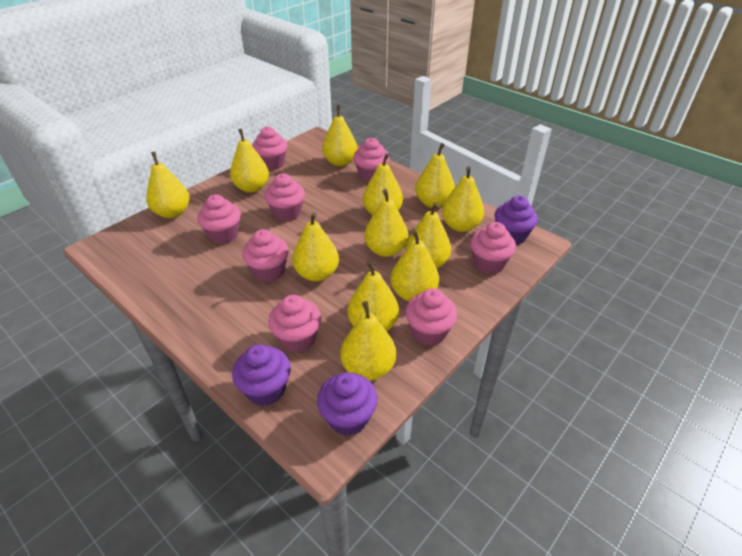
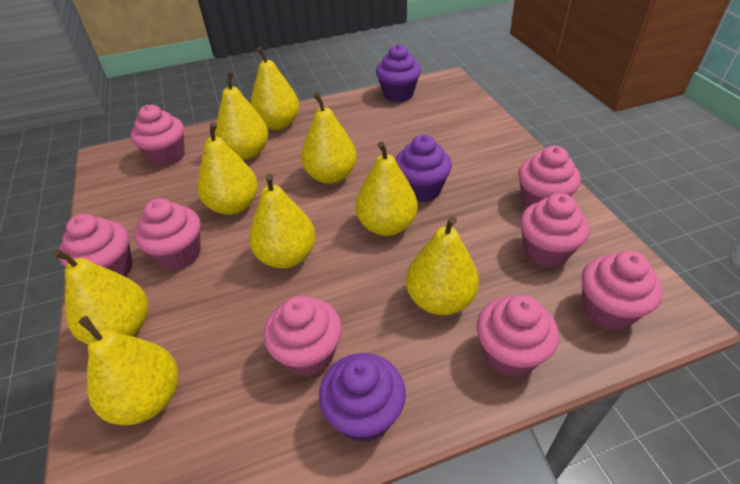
yellow pear: 12 -> 9

